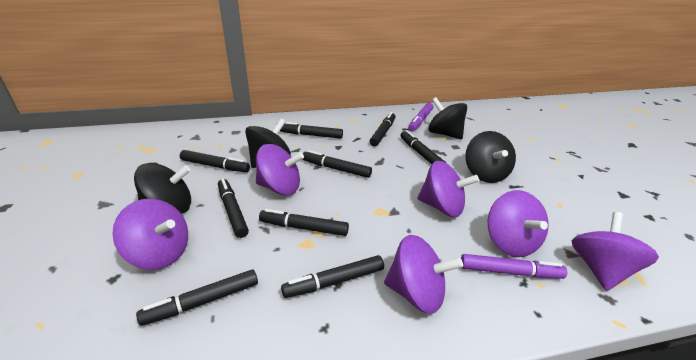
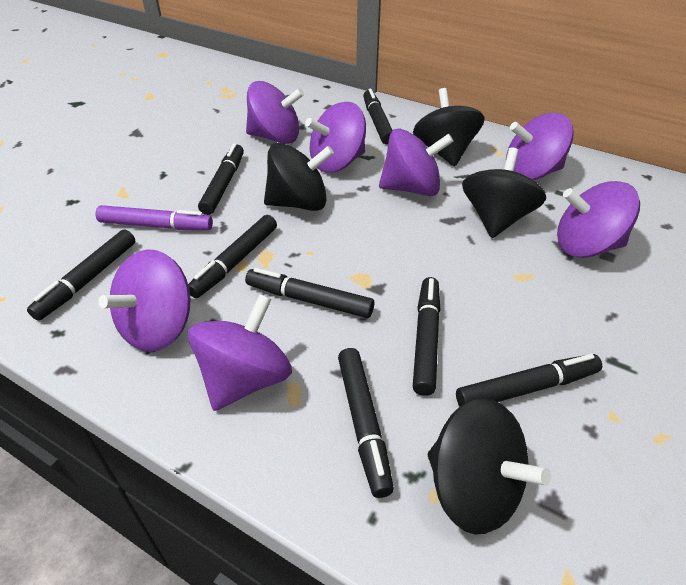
black marker: 9 -> 8
purple marker: 2 -> 1
purple spinning top: 6 -> 7

